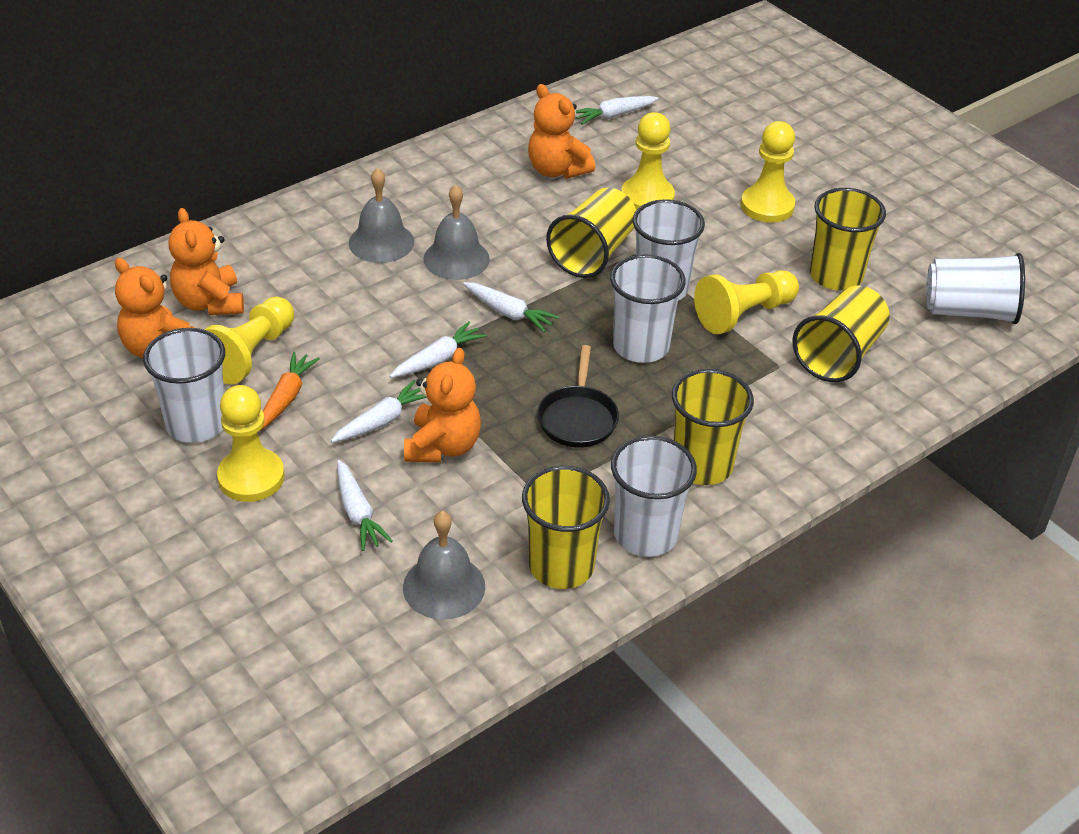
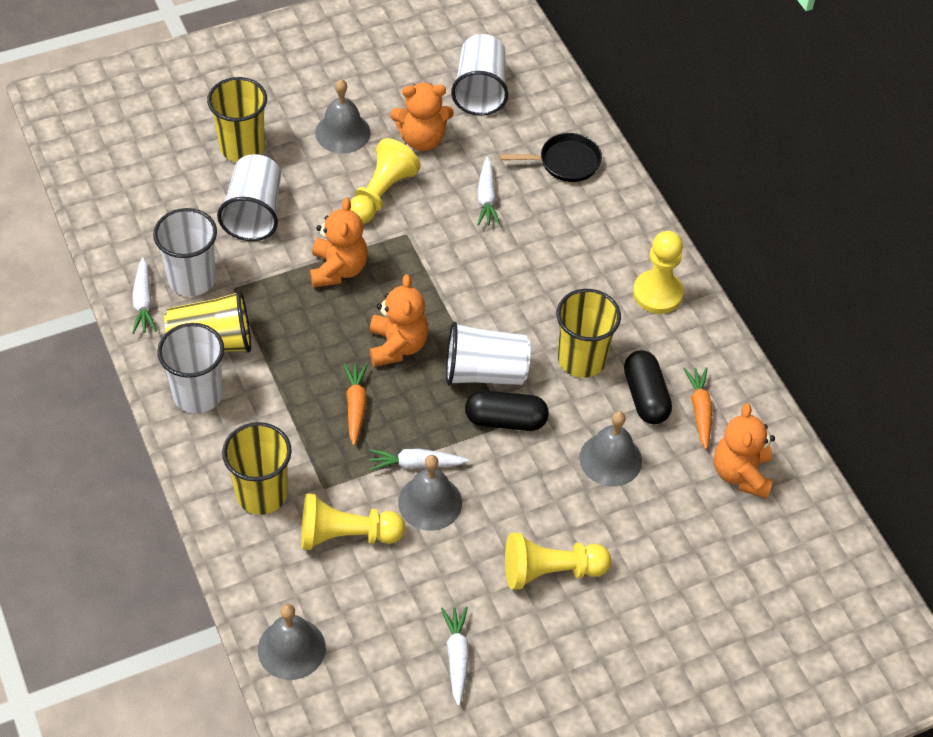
black capsule: 0 -> 2
grey bell: 3 -> 4
orange carrot: 1 -> 2
white carrot: 5 -> 4
yellow cup: 5 -> 4
yellow pawn: 5 -> 4

